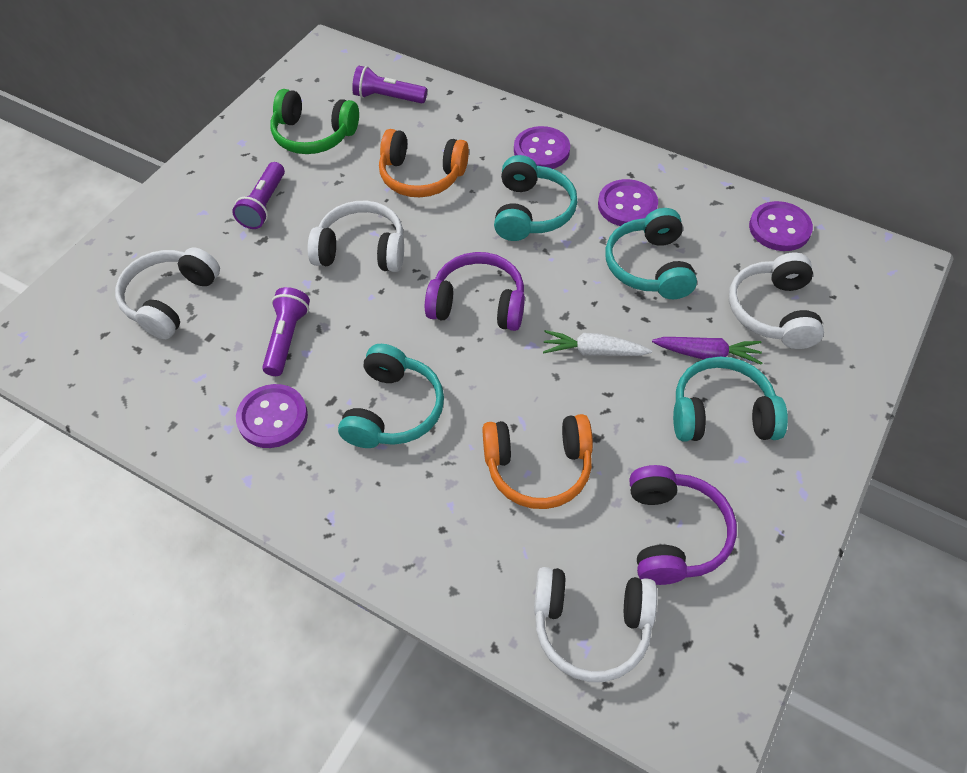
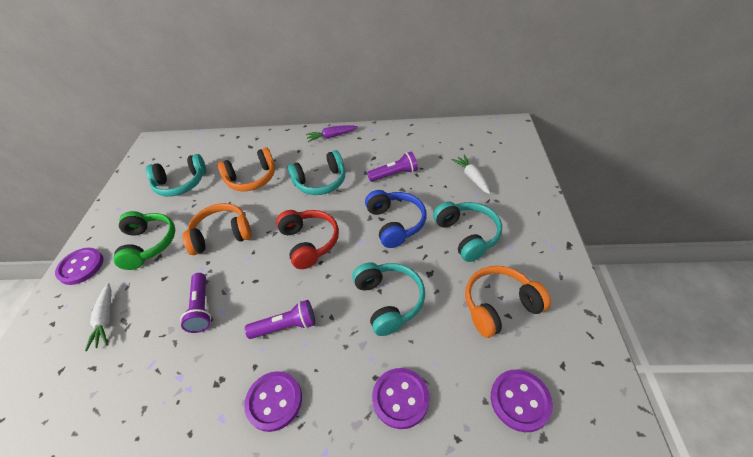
blue headphones: 0 -> 1
orange headphones: 2 -> 3
purple headphones: 2 -> 0
red headphones: 0 -> 1
white carrot: 1 -> 2
white headphones: 4 -> 0

